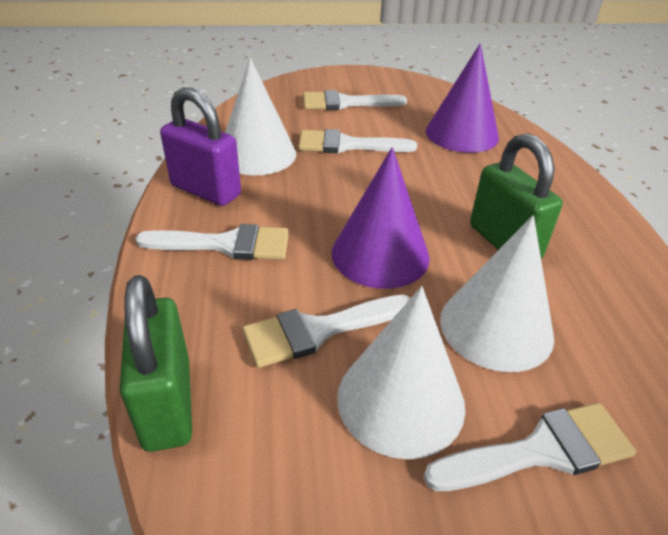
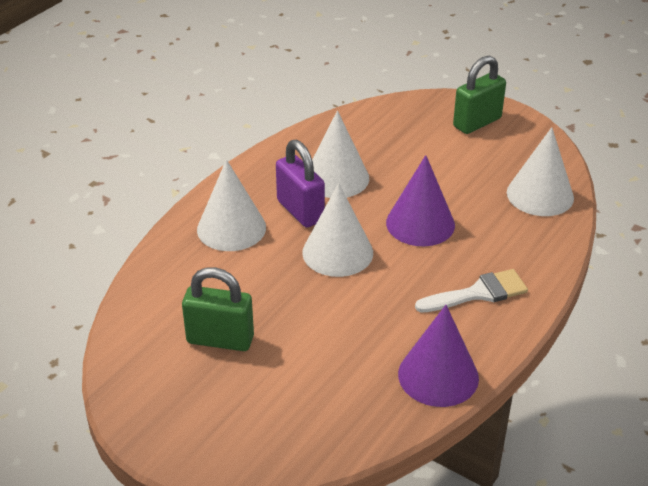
white brush: 5 -> 1
white cone: 3 -> 4

